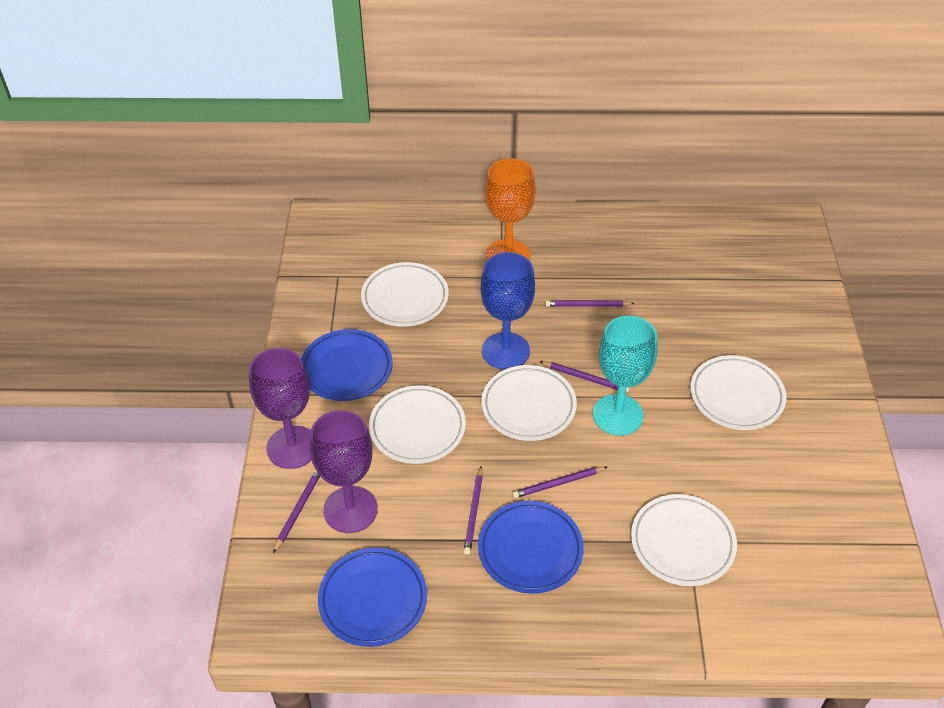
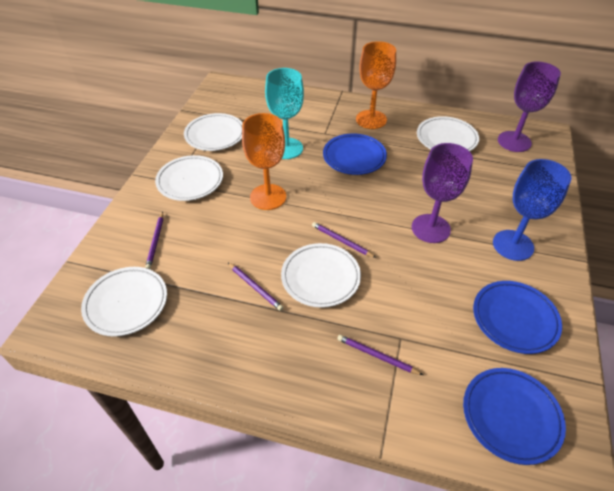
orange goblet: 1 -> 2
purple pencil: 5 -> 4

